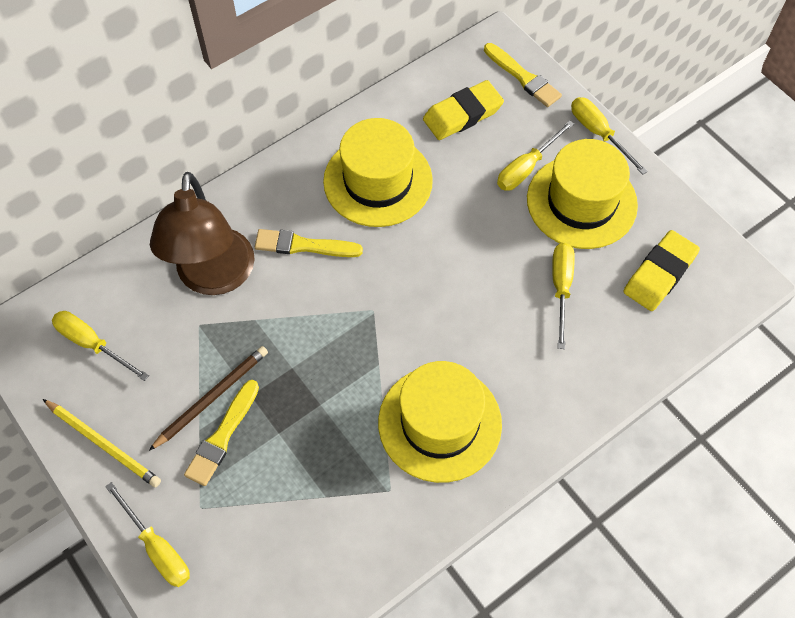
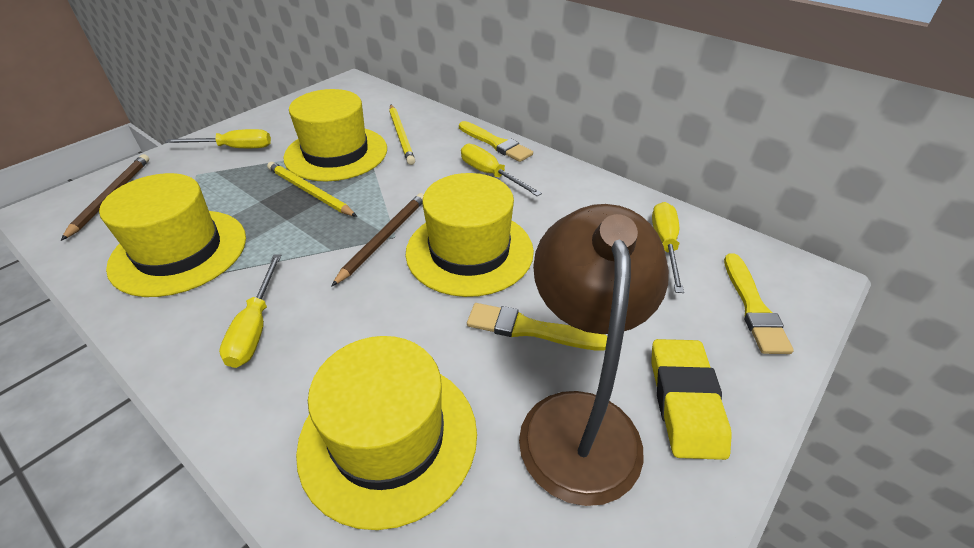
brown pencil: 1 -> 2
yellow eraser: 2 -> 1
yellow hat: 3 -> 4
yellow pencil: 1 -> 2
yellow screwdriver: 5 -> 4

